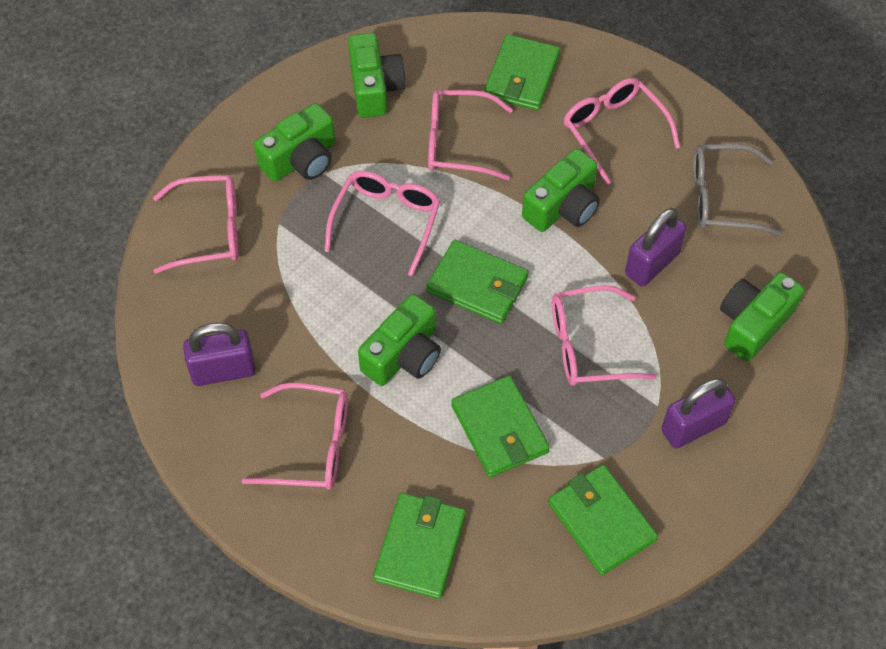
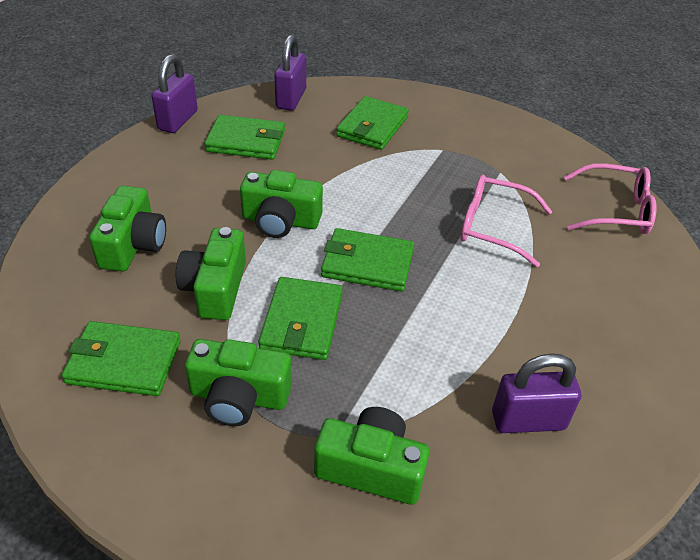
grey glasses: 1 -> 0
pink glasses: 6 -> 2

